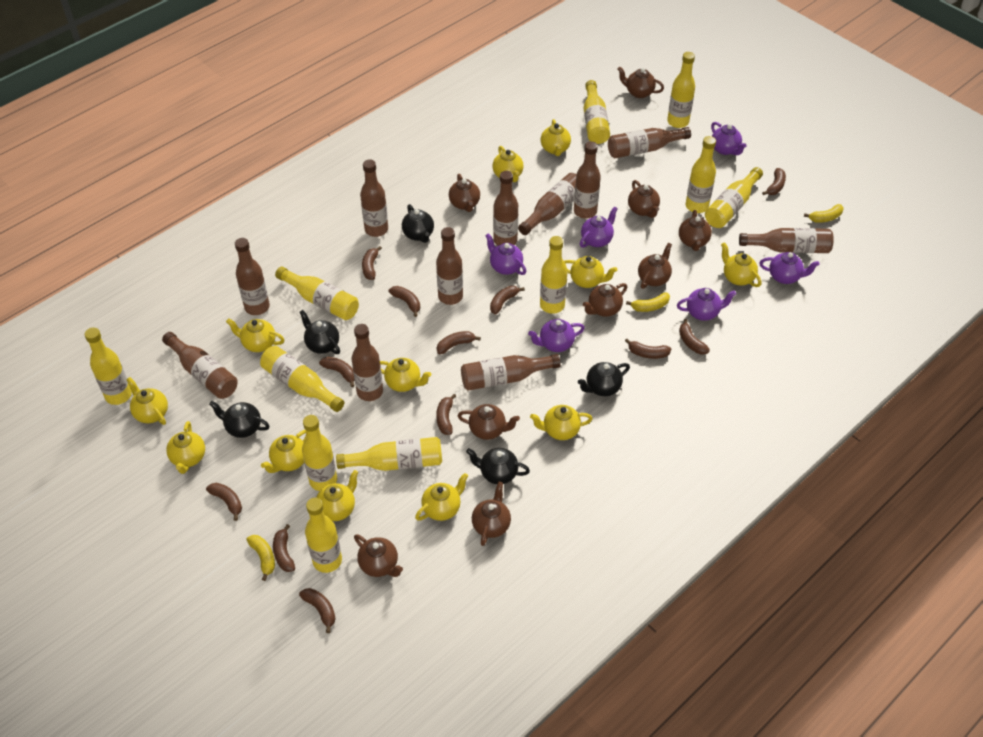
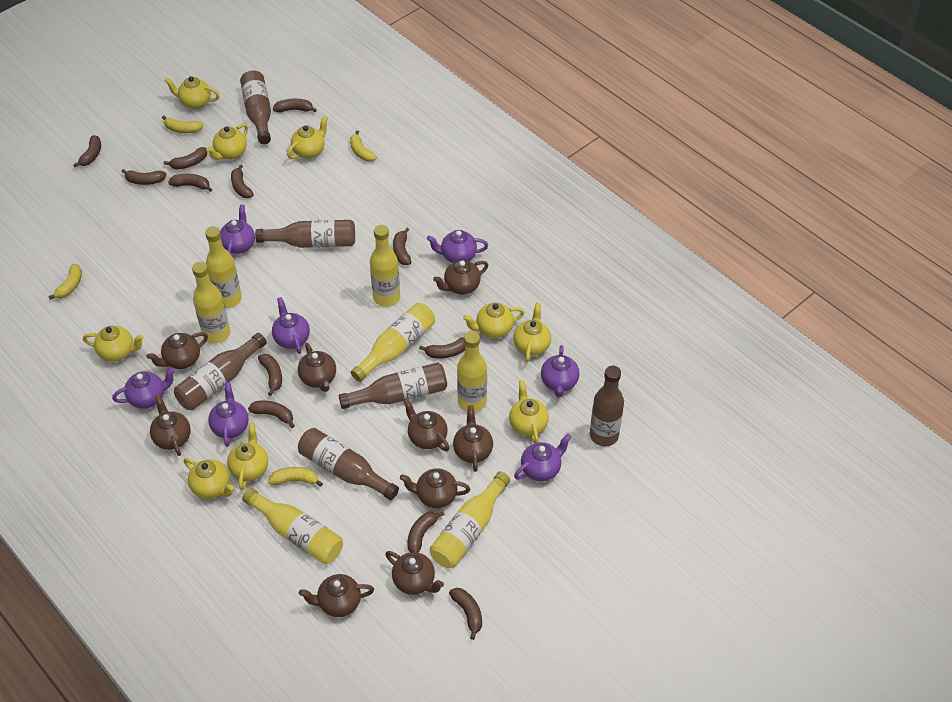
black teapot: 5 -> 0
brown bottle: 11 -> 6
purple teapot: 6 -> 7
yellow banana: 3 -> 4
yellow bottle: 11 -> 7
yellow teapot: 12 -> 9

